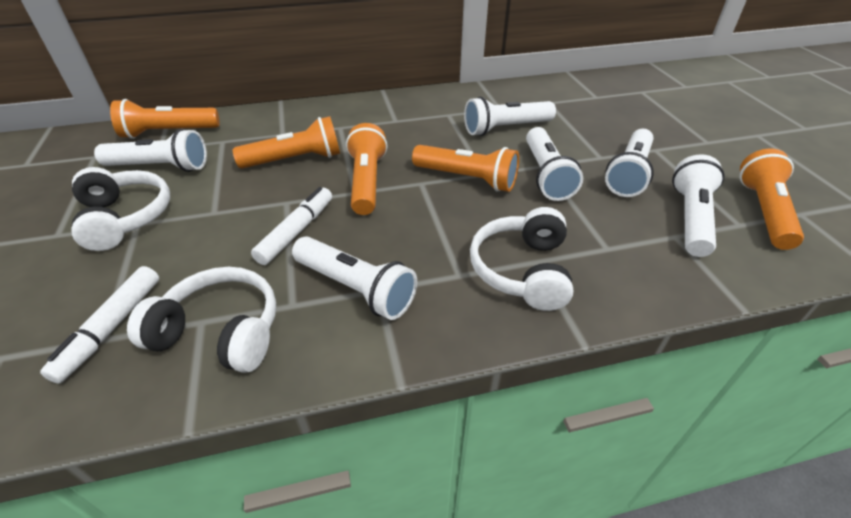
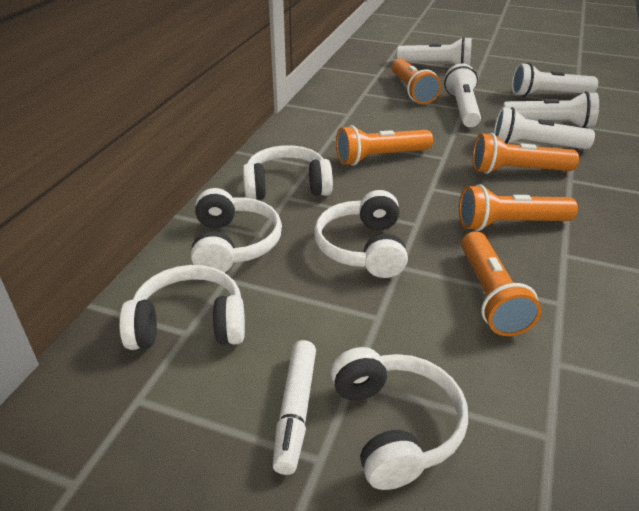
white flashlight: 6 -> 5
white headphones: 3 -> 5
white marker: 2 -> 1

